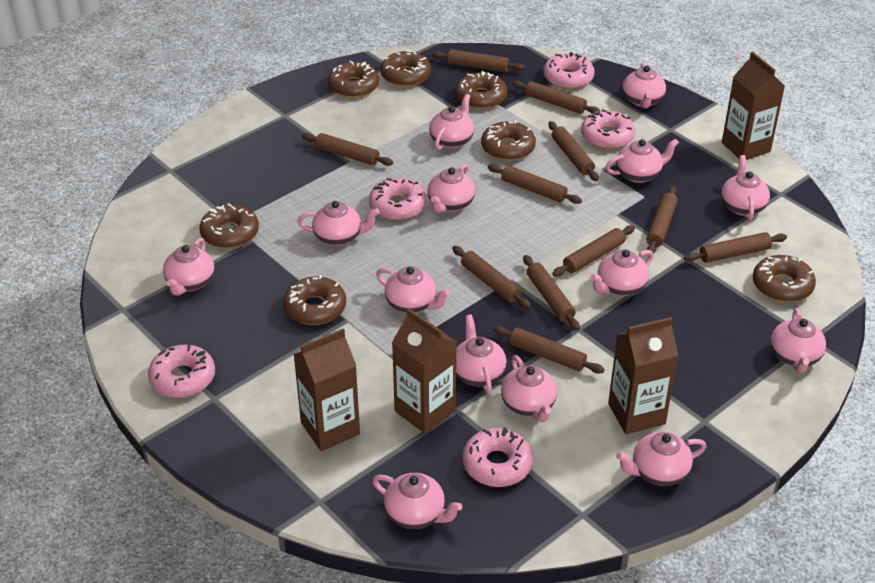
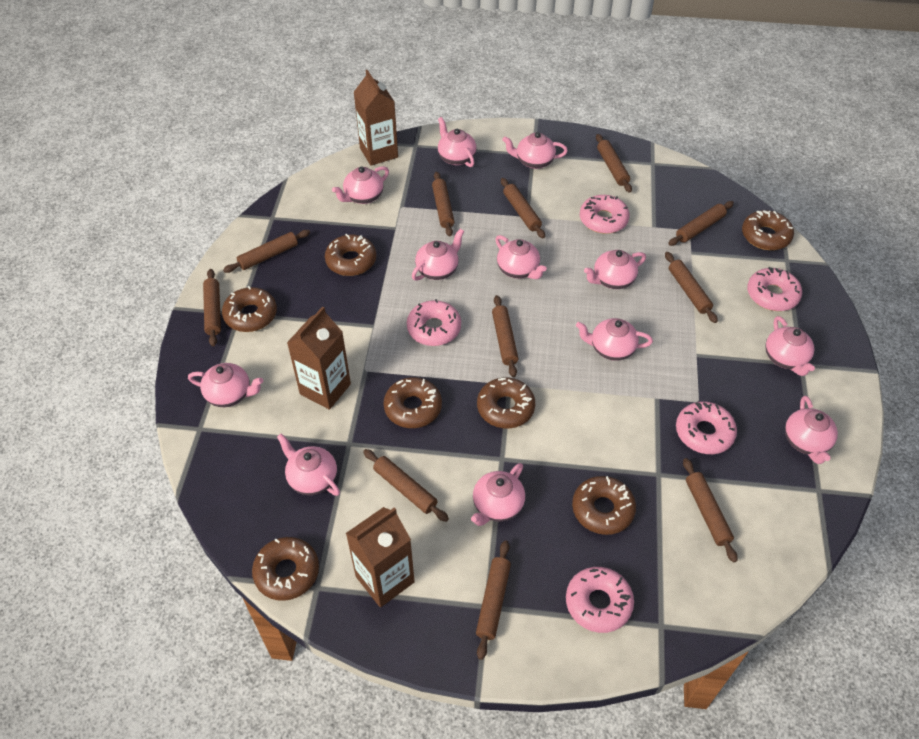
brown carton: 4 -> 3
pink teapot: 14 -> 12

